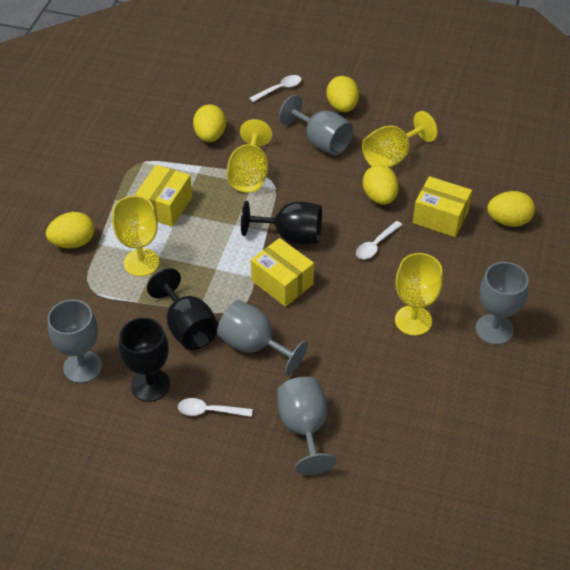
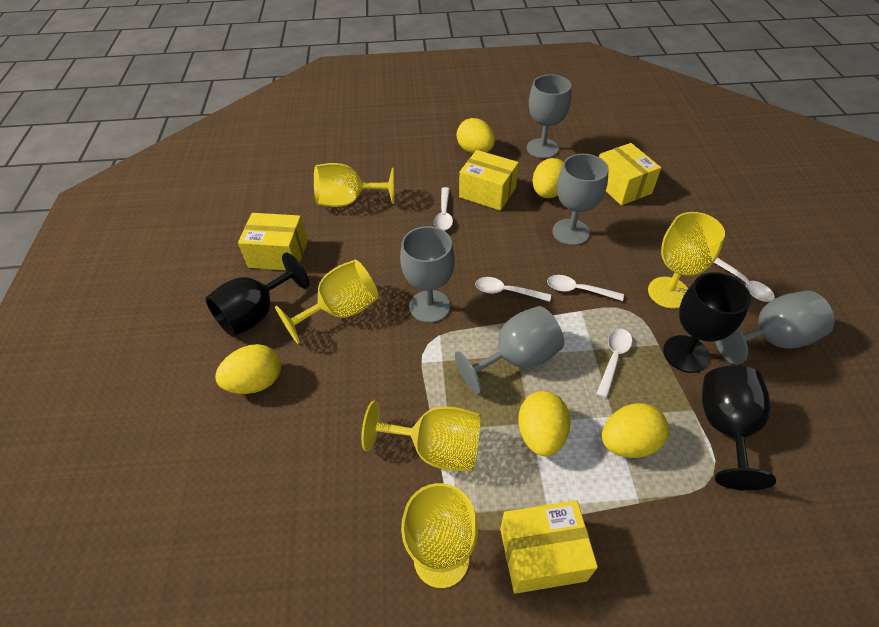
white spoon: 3 -> 5
yellow box: 3 -> 4
yellow goblet: 4 -> 5

